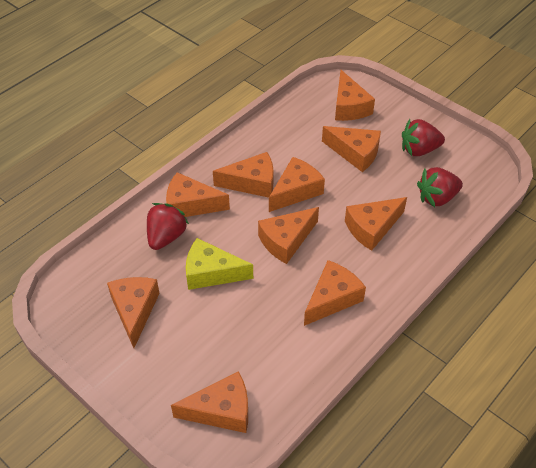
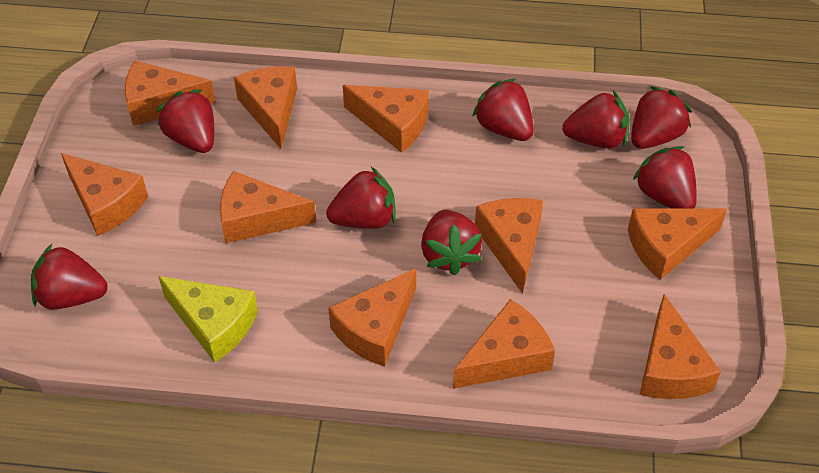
red strawberry: 3 -> 8

